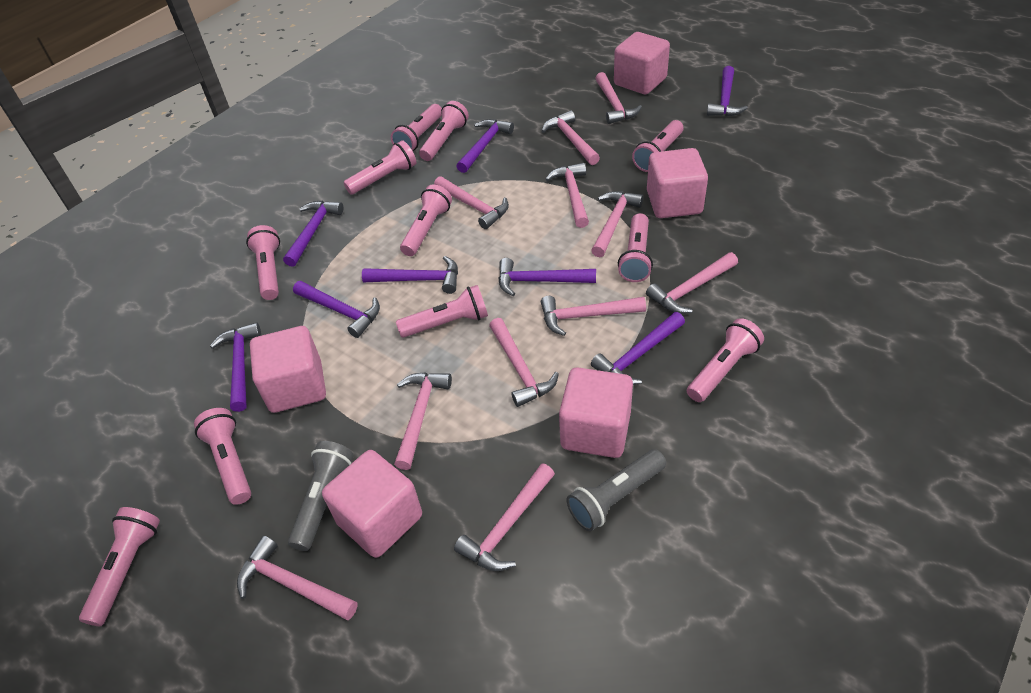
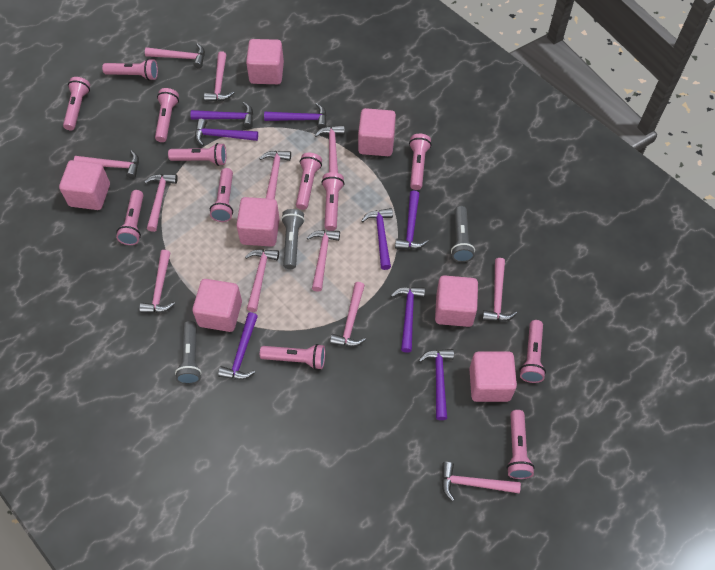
grey flashlight: 2 -> 3
pink cube: 5 -> 7
pink flashlight: 11 -> 12
pink hammer: 11 -> 12

